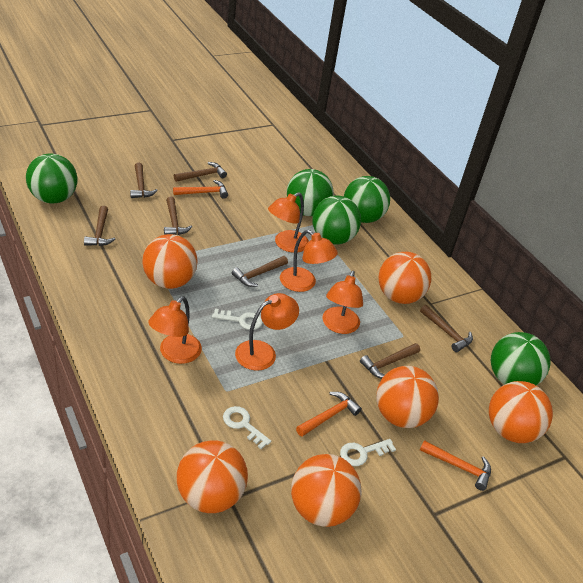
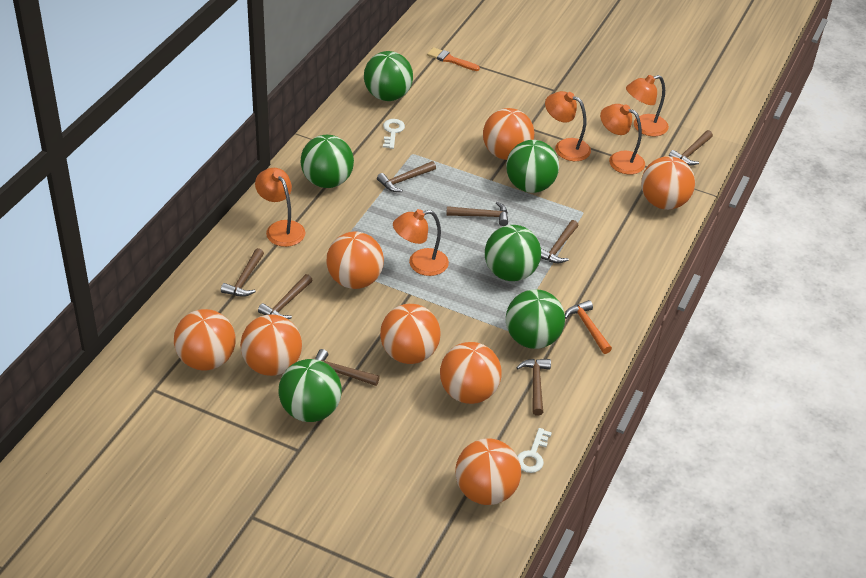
brown hammer: 7 -> 8
green ball: 5 -> 6
orange ball: 6 -> 8
orange brush: 0 -> 1
orange hammer: 3 -> 1
white key: 3 -> 2

